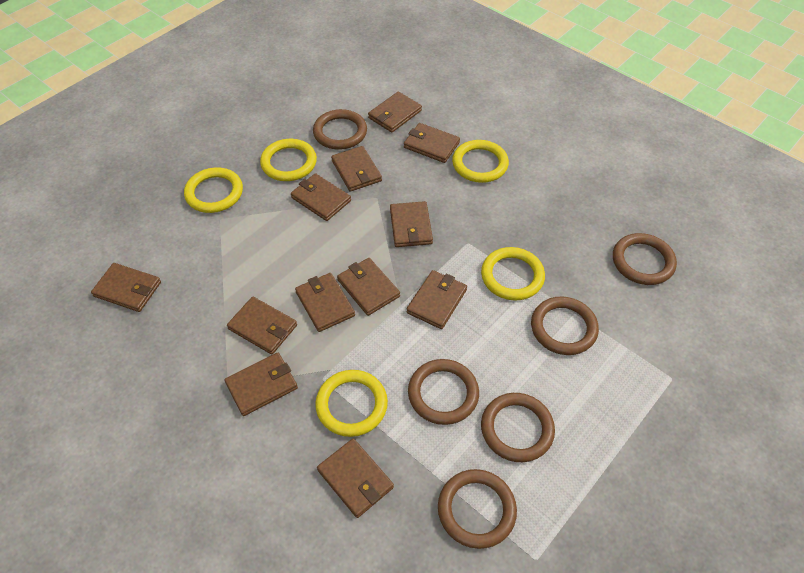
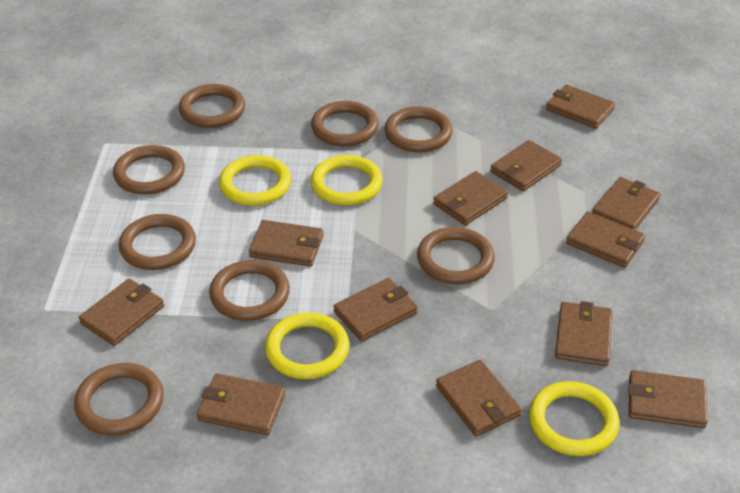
brown ring: 6 -> 8
yellow ring: 5 -> 4

